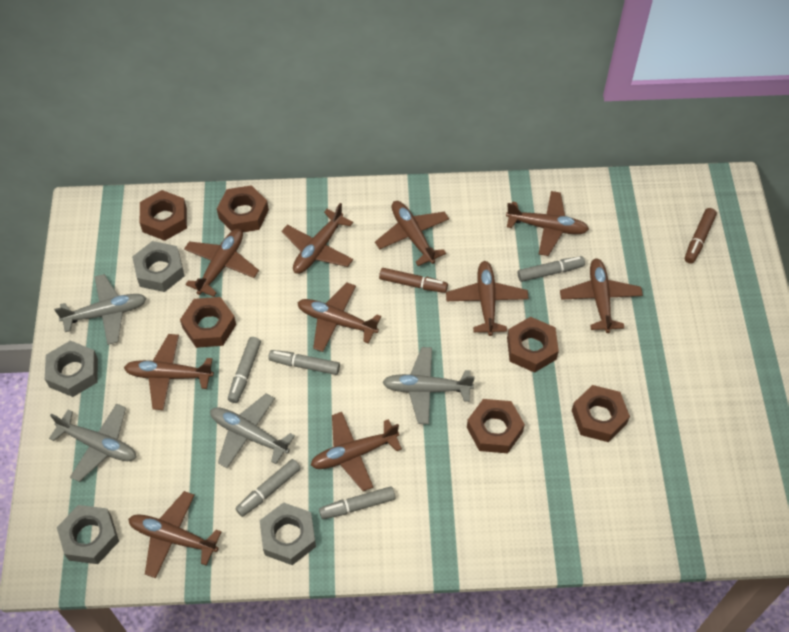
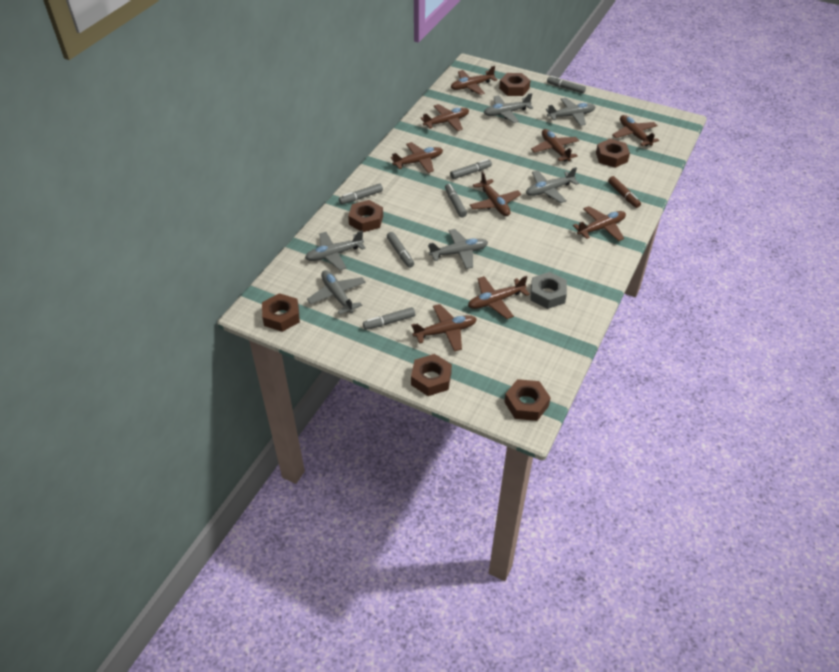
brown marker: 2 -> 1
brown plane: 10 -> 9
grey marker: 5 -> 6
grey nut: 4 -> 1
grey plane: 4 -> 6

